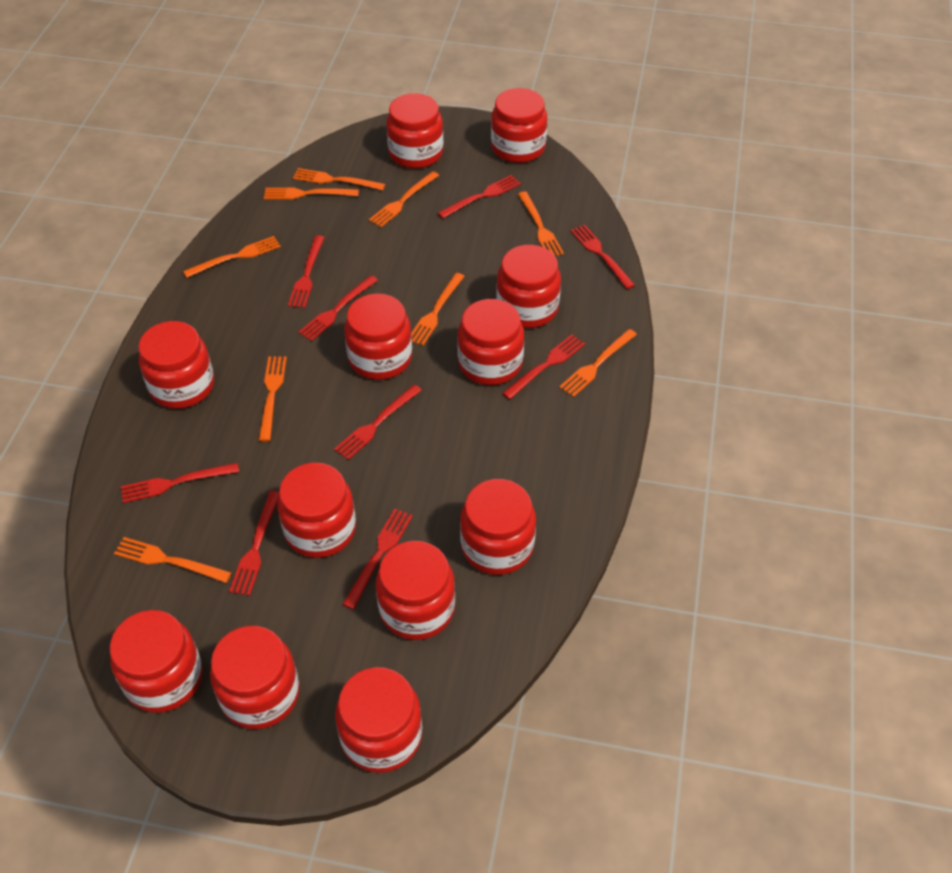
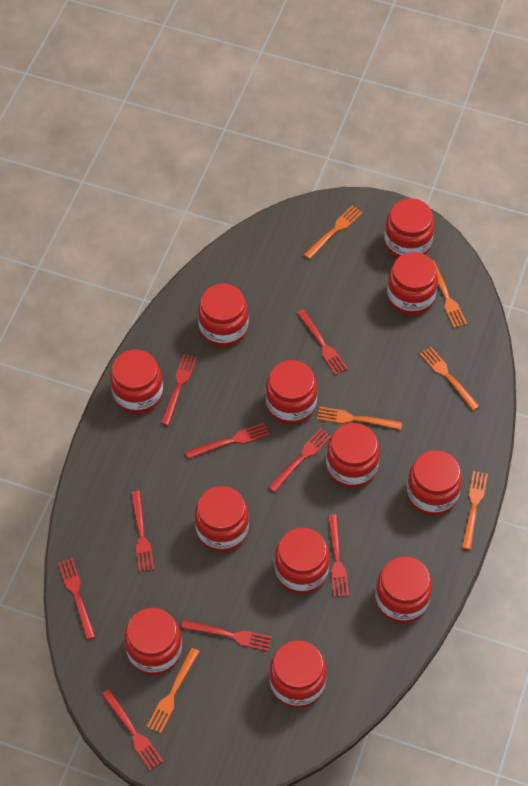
orange fork: 9 -> 6

